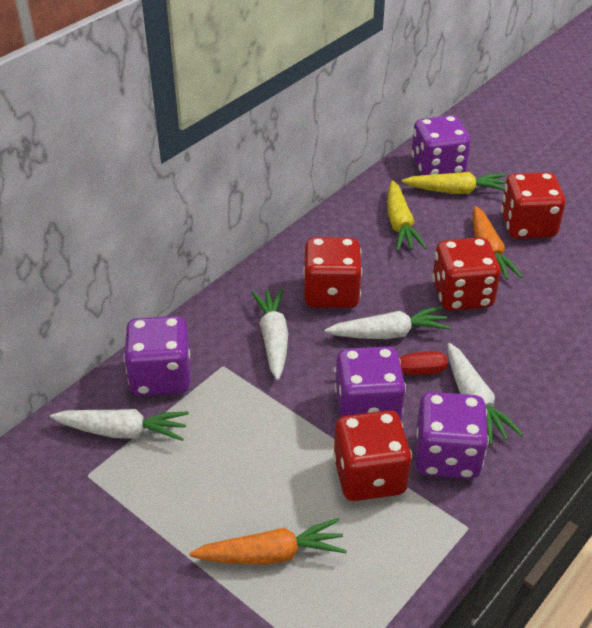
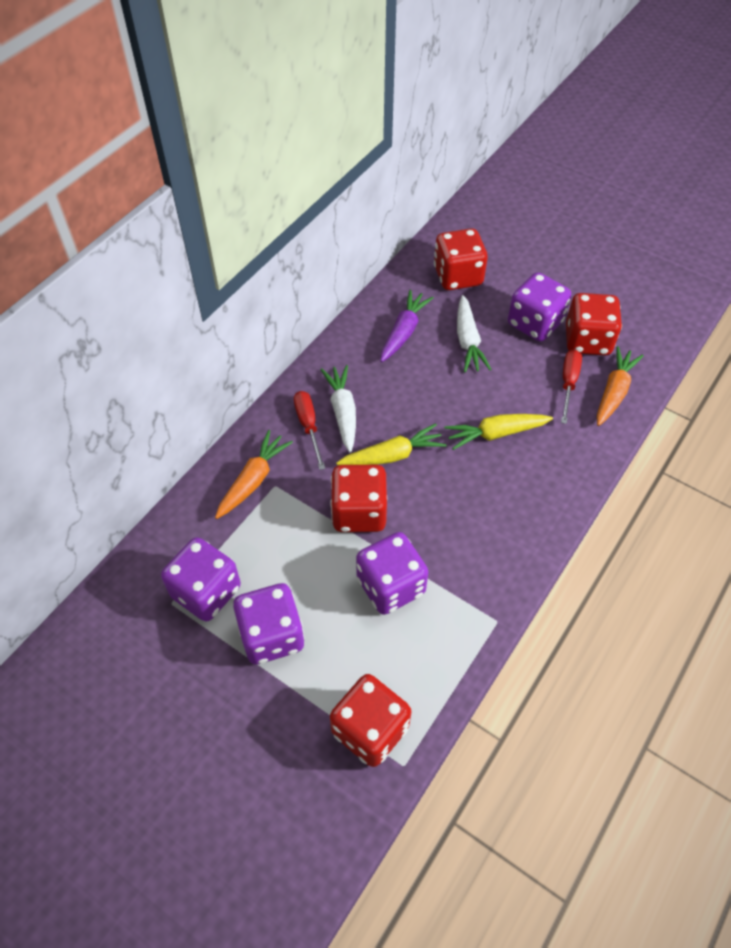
purple carrot: 0 -> 1
red screwdriver: 1 -> 2
white carrot: 4 -> 2

